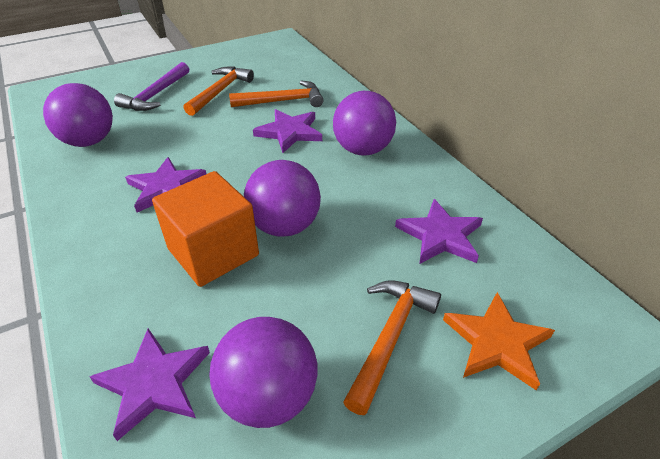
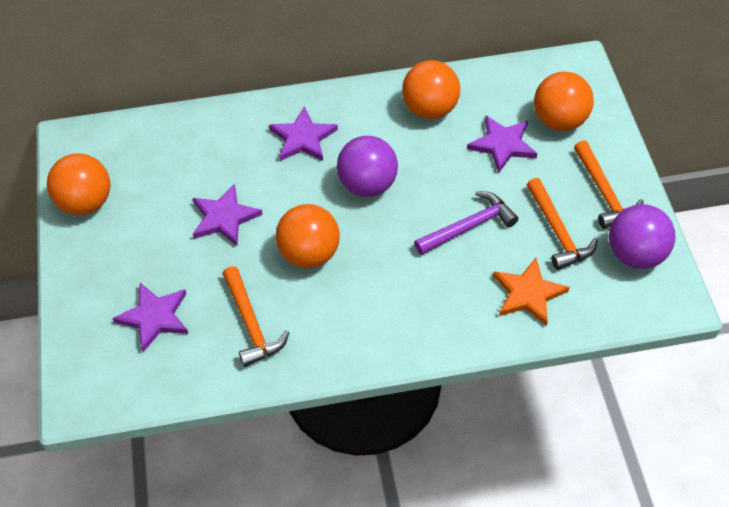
orange ball: 0 -> 4
orange cube: 1 -> 0
purple ball: 4 -> 2

